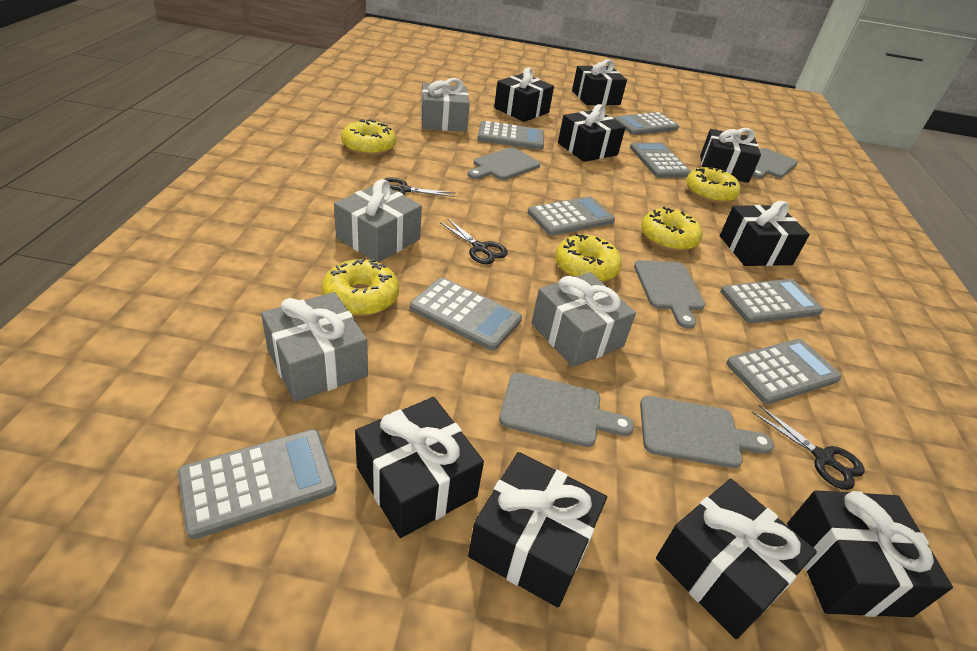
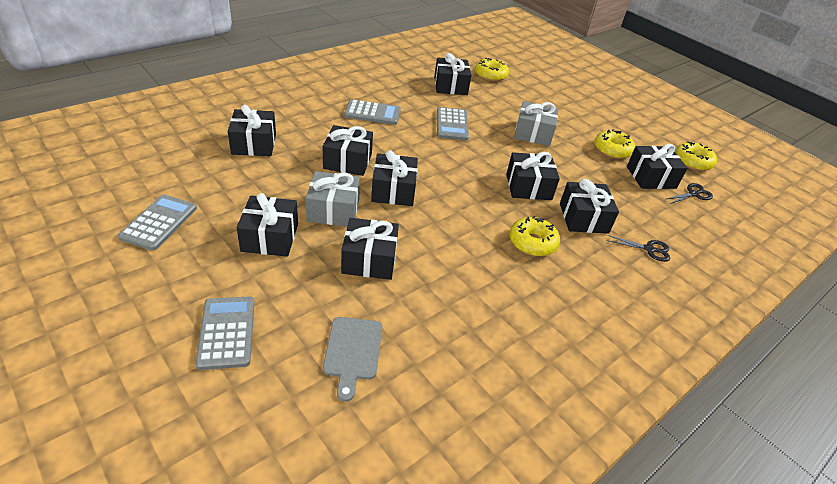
black scissors: 3 -> 2
grey calculator: 8 -> 4
grey cutting board: 5 -> 1
grey gift: 4 -> 2
yellow donut: 5 -> 4

